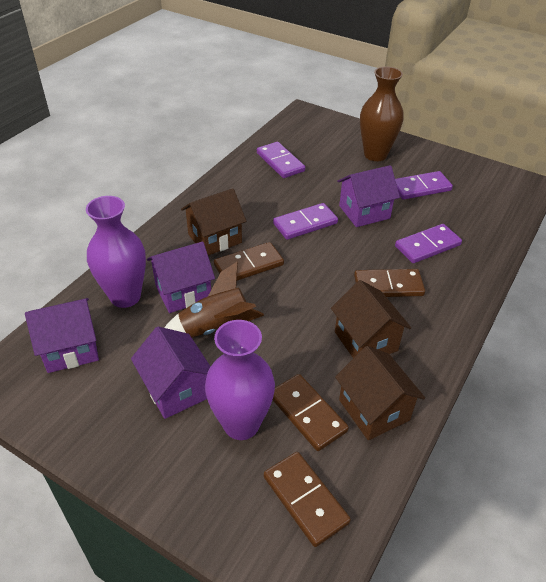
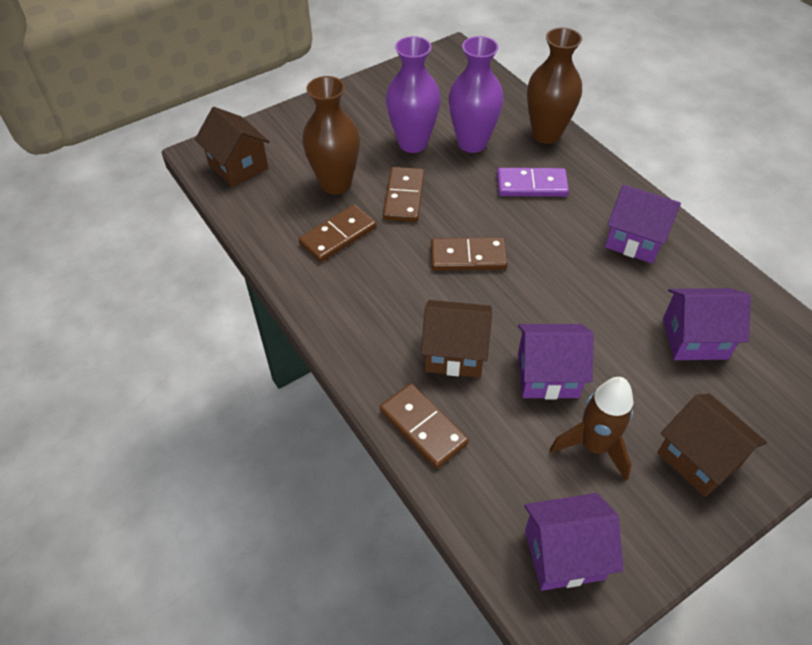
brown vase: 1 -> 2
purple domino: 4 -> 1

